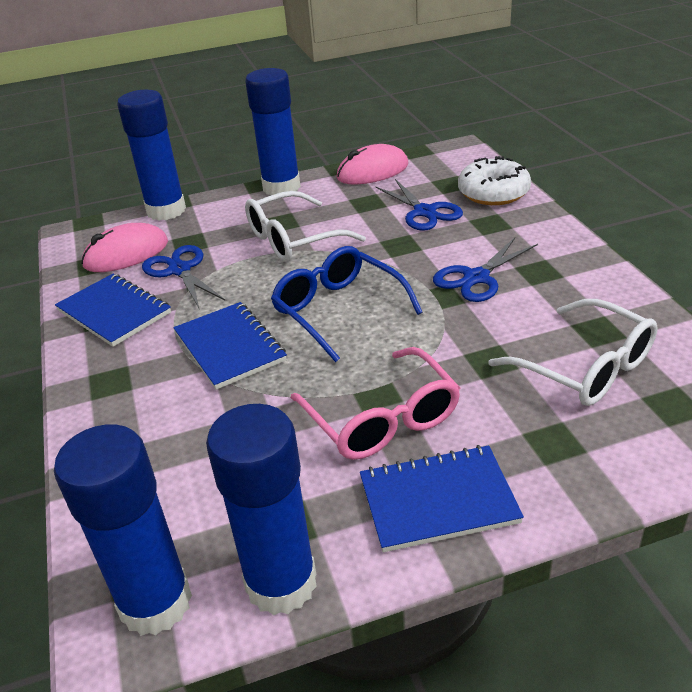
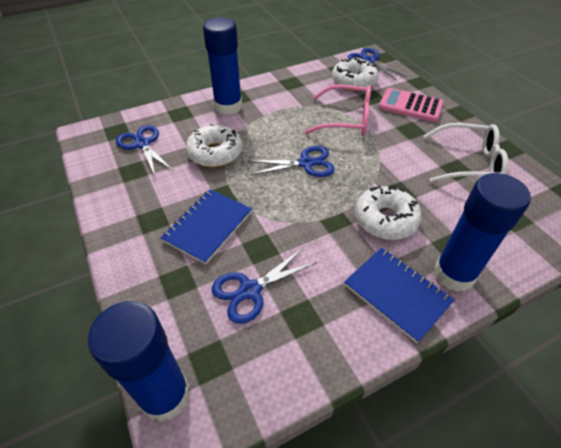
blue glasses: 1 -> 0
blue glue stick: 4 -> 3
blue notebook: 3 -> 2
blue scissors: 3 -> 4
pink calculator: 0 -> 1
pink mouse: 2 -> 0
white donut: 1 -> 3
white glasses: 2 -> 1

